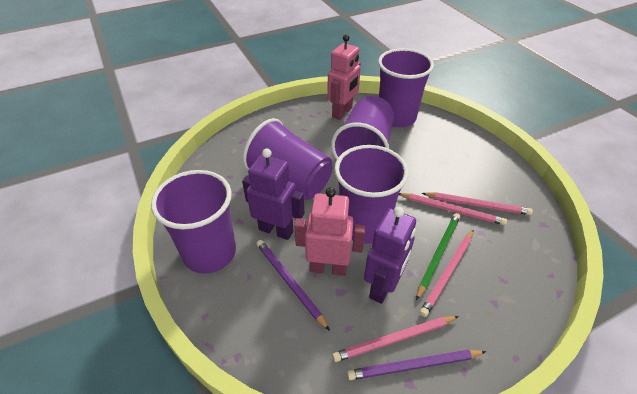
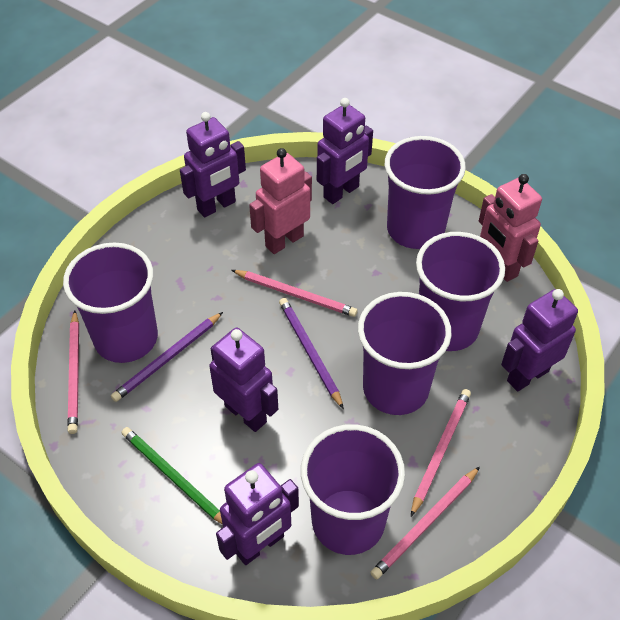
purple robot: 2 -> 5

